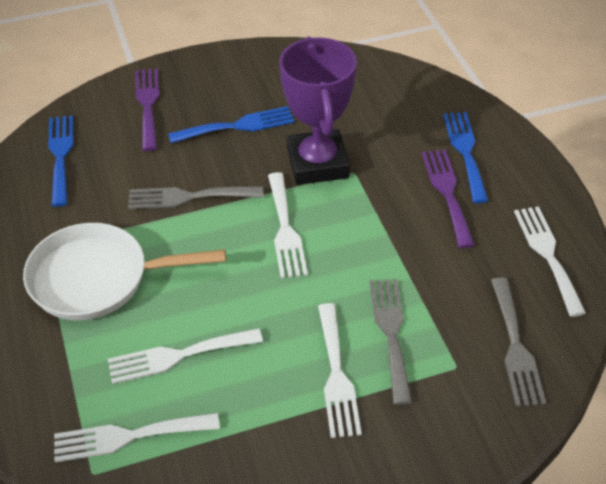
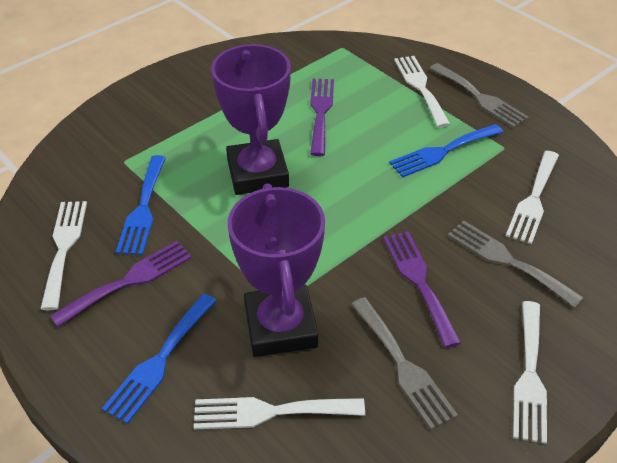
purple fork: 2 -> 3
purple trophy: 1 -> 2
white pan: 1 -> 0

